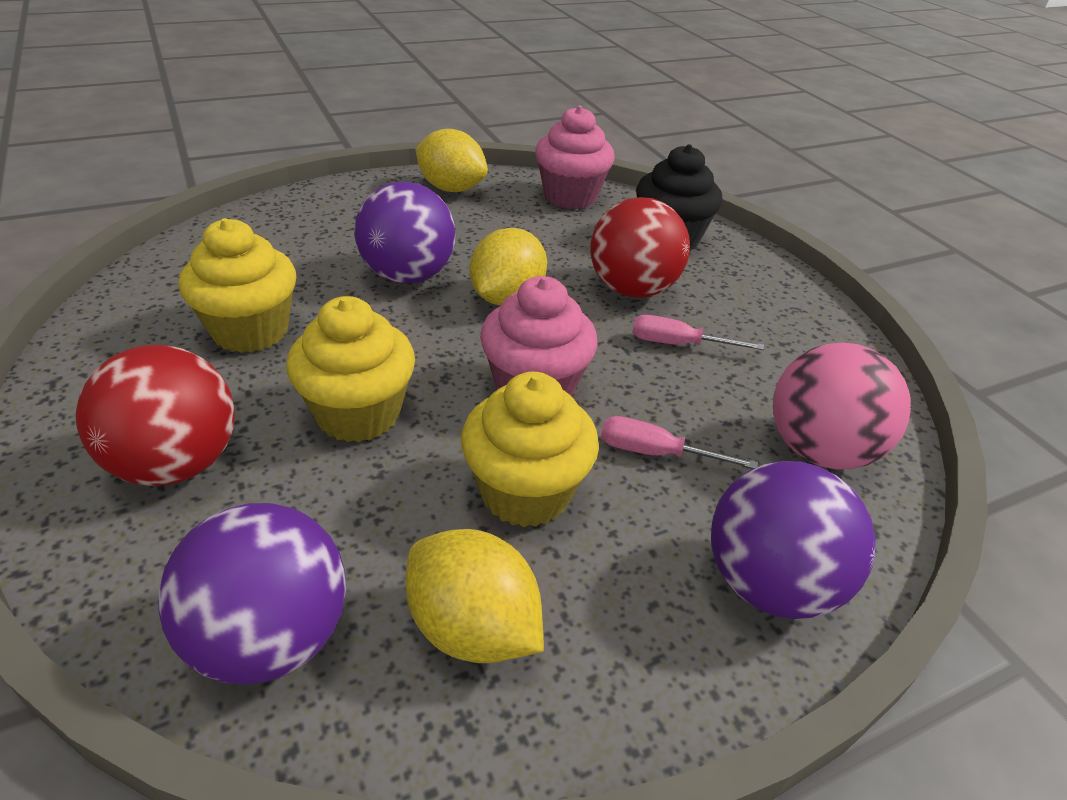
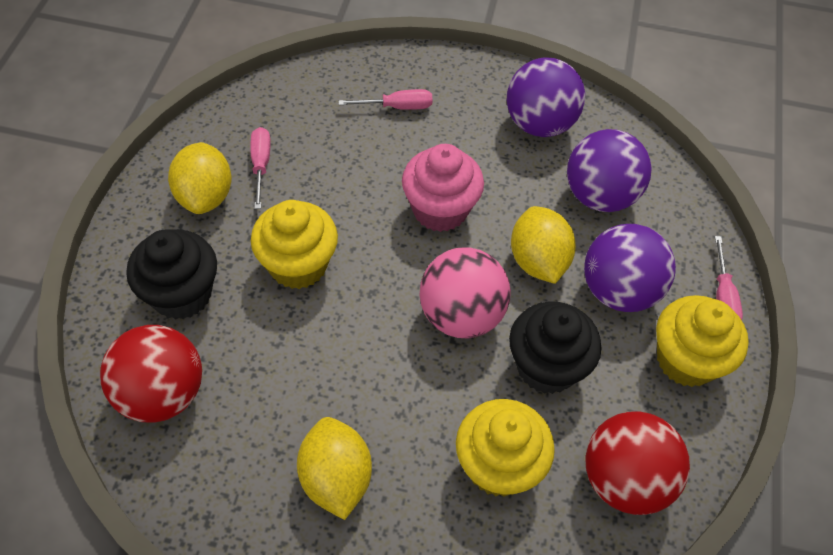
black cupcake: 1 -> 2
pink cupcake: 2 -> 1
pink screwdriver: 2 -> 3

